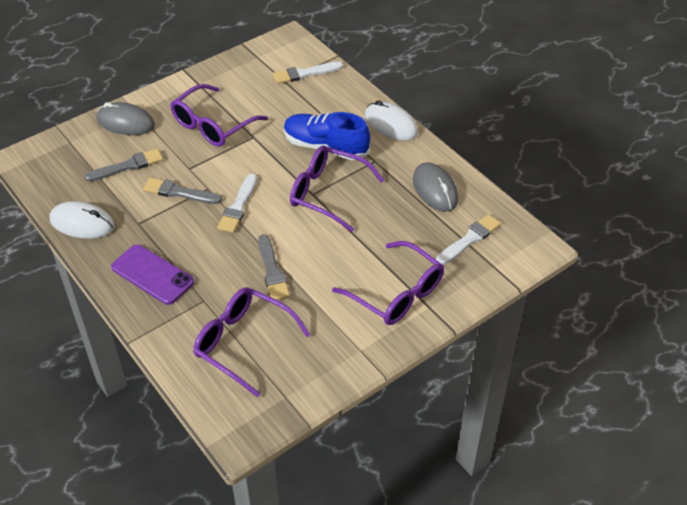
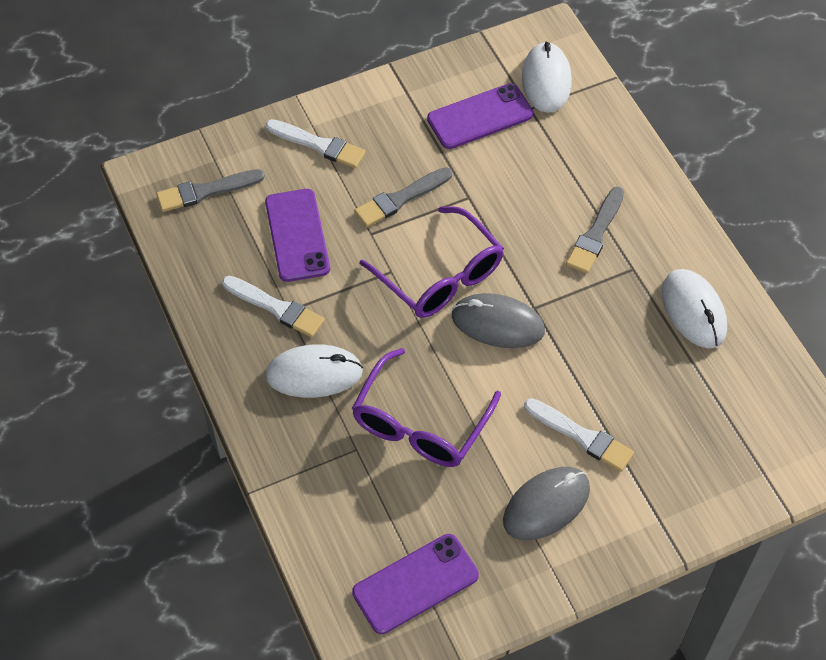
blue shoe: 1 -> 0
purple glasses: 4 -> 2
purple phone: 1 -> 3
white mouse: 2 -> 3

